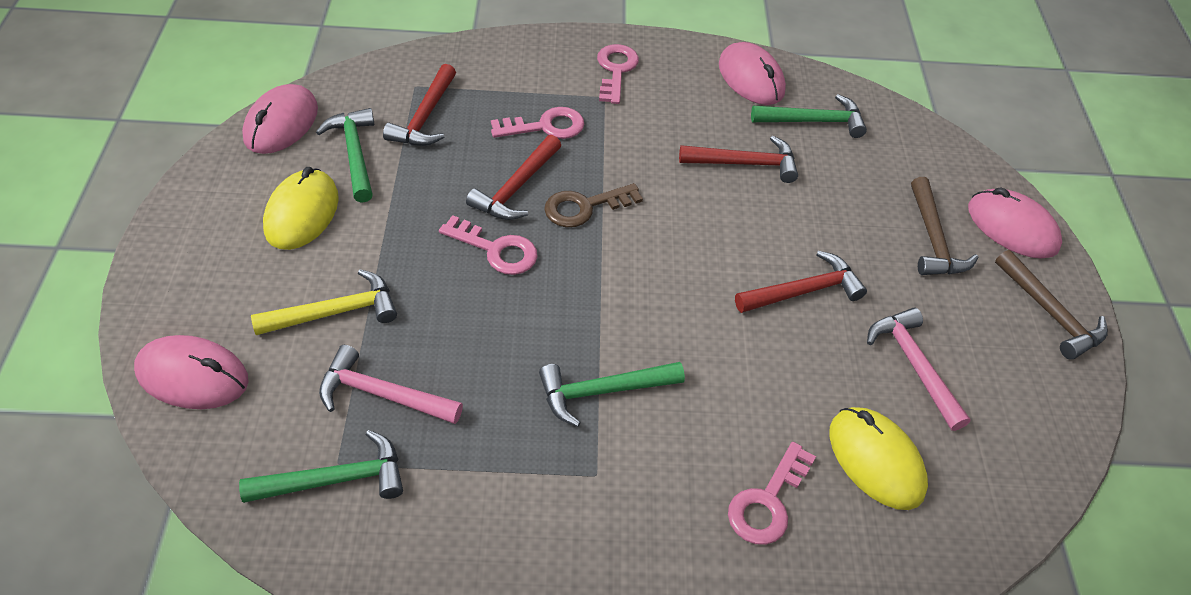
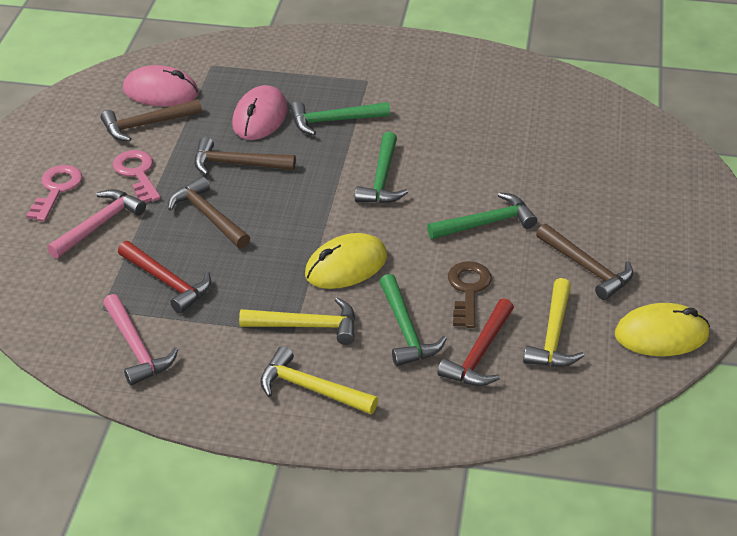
brown hammer: 2 -> 4
pink key: 4 -> 2
pink mouse: 4 -> 2
red hammer: 4 -> 2
yellow hammer: 1 -> 3

